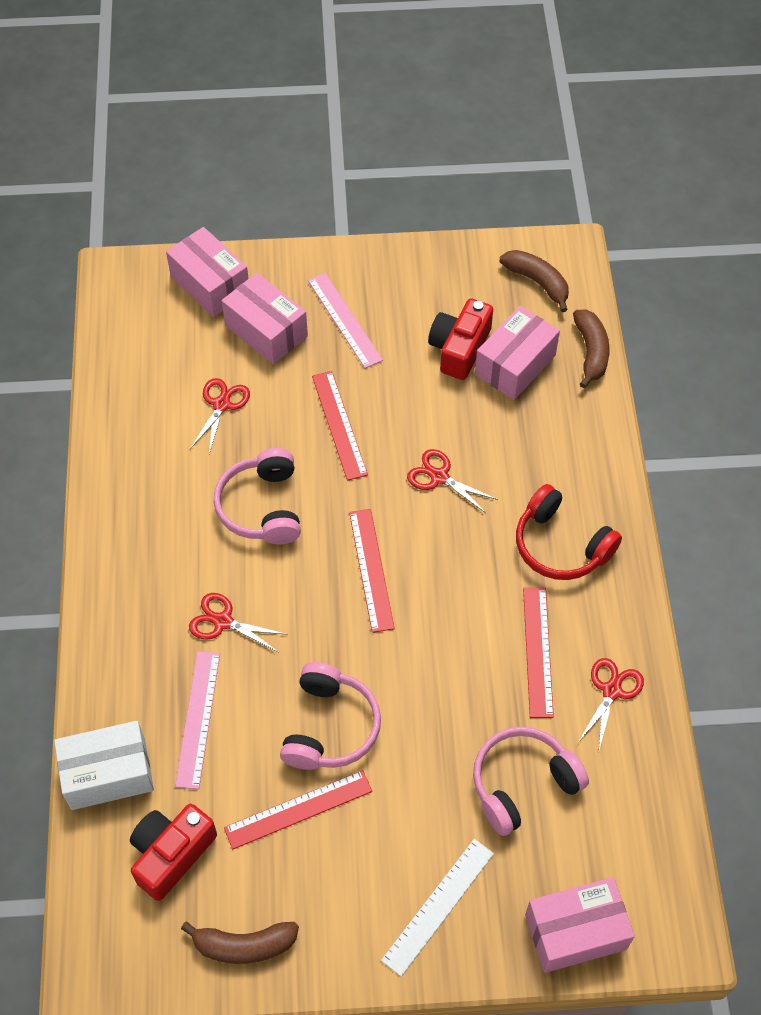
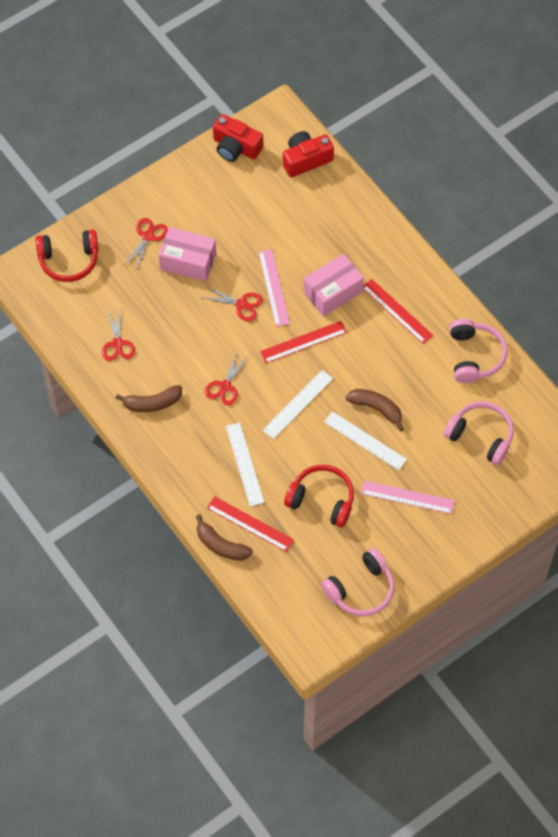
pink box: 4 -> 2
red headphones: 1 -> 2
red ruler: 4 -> 3
white box: 1 -> 0
white ruler: 1 -> 3

